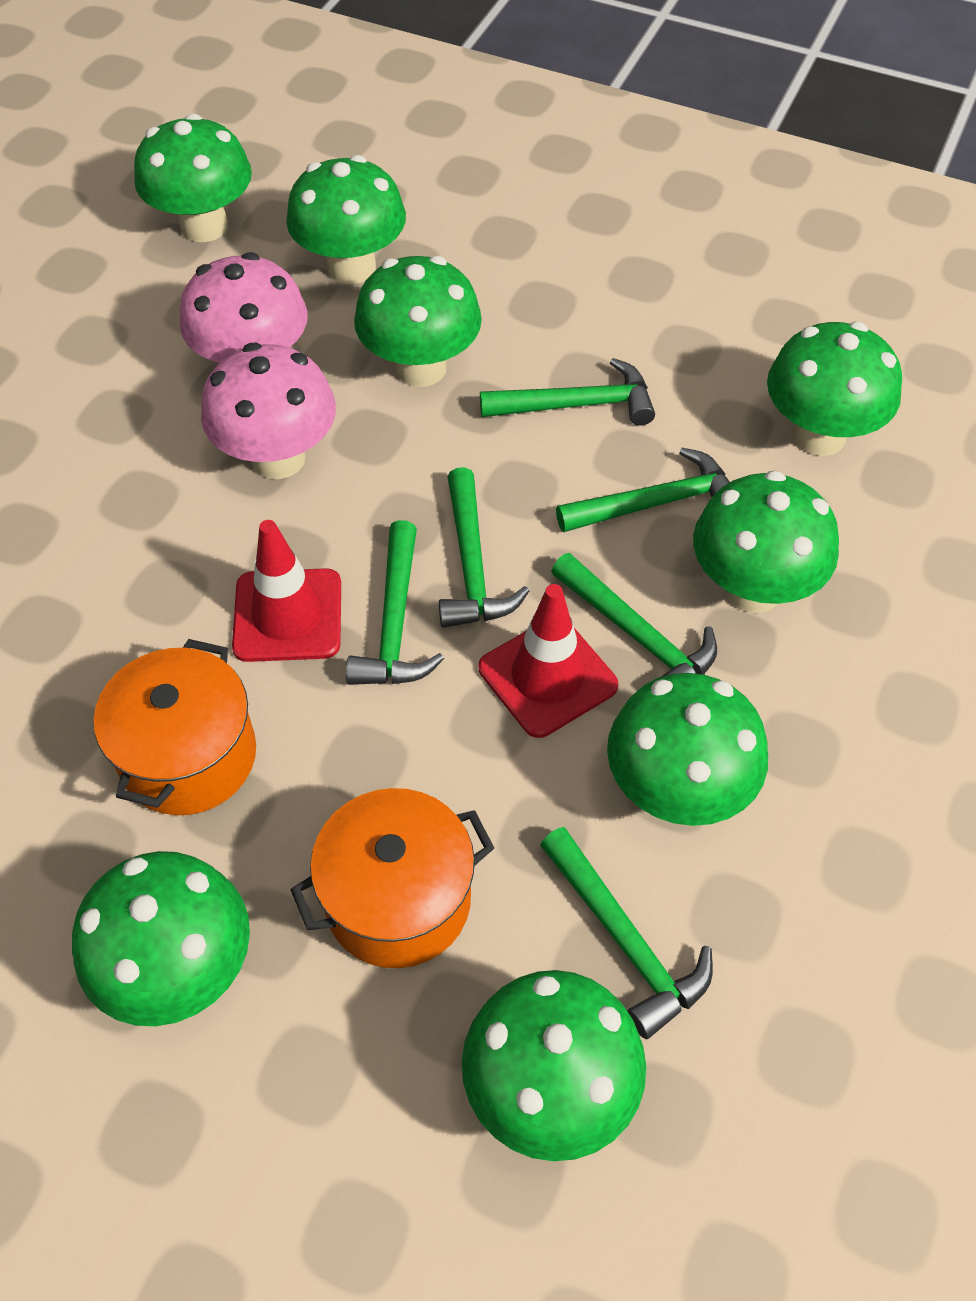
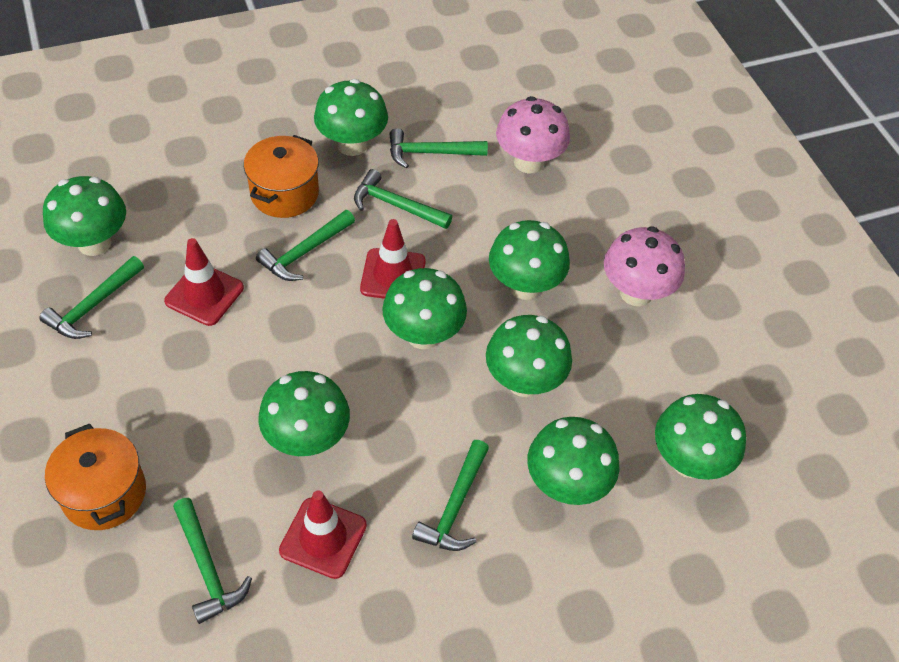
red traffic cone: 2 -> 3

